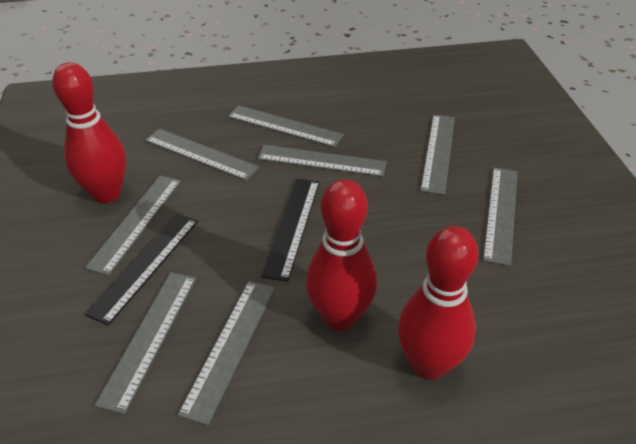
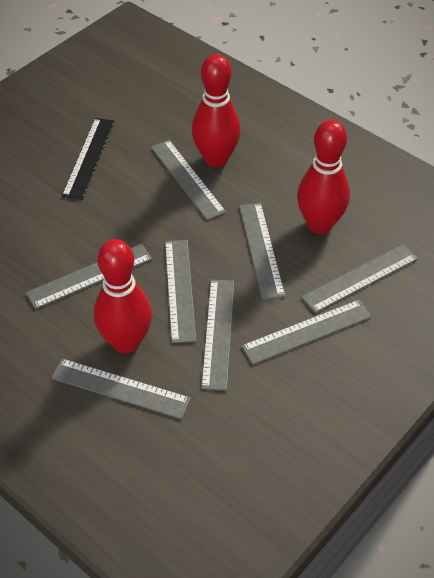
black ruler: 2 -> 1

